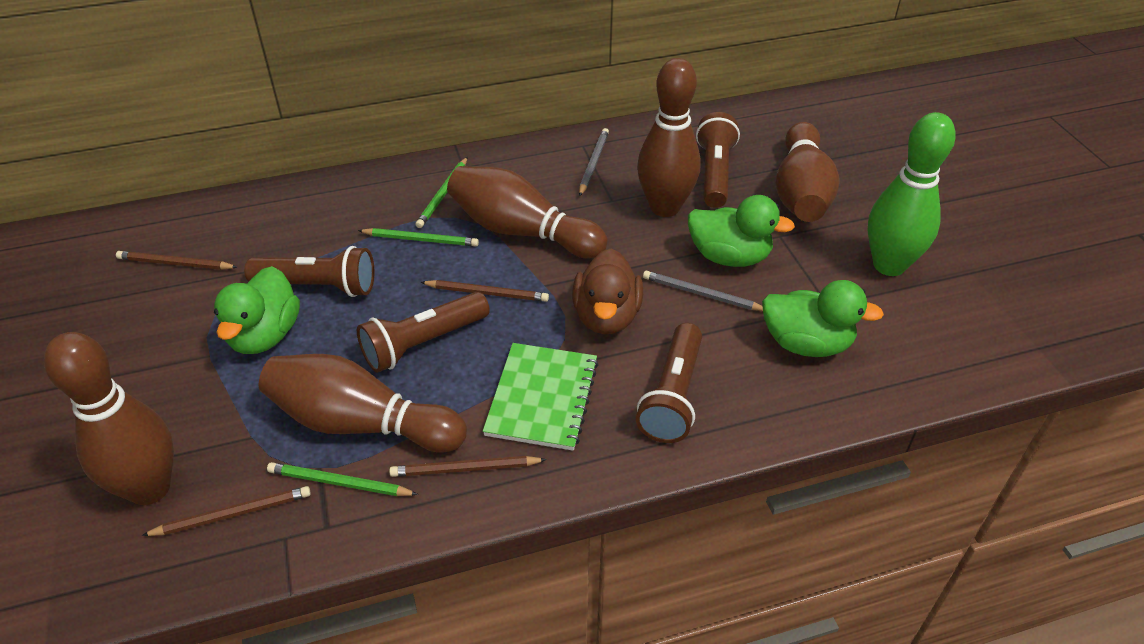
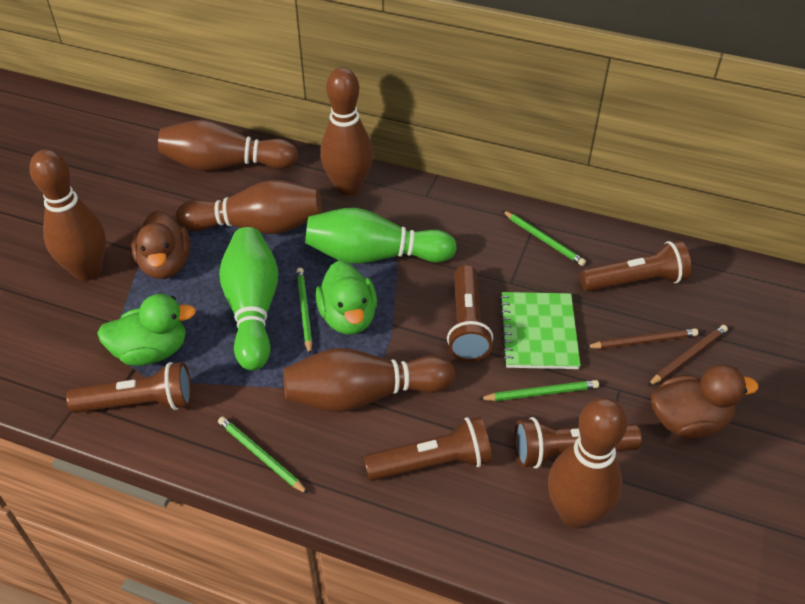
brown bowling pin: 5 -> 6
brown duck: 1 -> 2
brown flashlight: 4 -> 5
brown pencil: 4 -> 2
green bowling pin: 1 -> 2
green duck: 3 -> 2
green pencil: 3 -> 4
grey pencil: 2 -> 0

